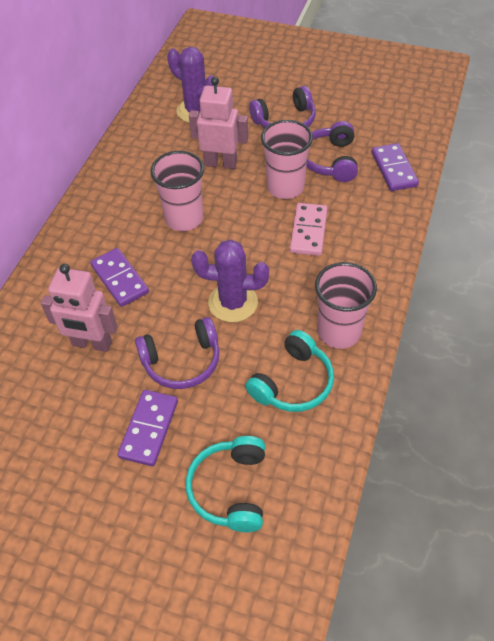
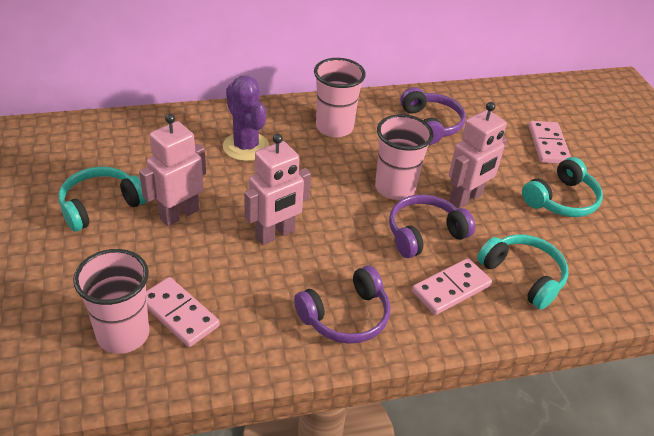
pink domino: 1 -> 3
pink robot: 2 -> 3
purple cactus: 2 -> 1
purple domino: 3 -> 0
turquoise headphones: 2 -> 3

